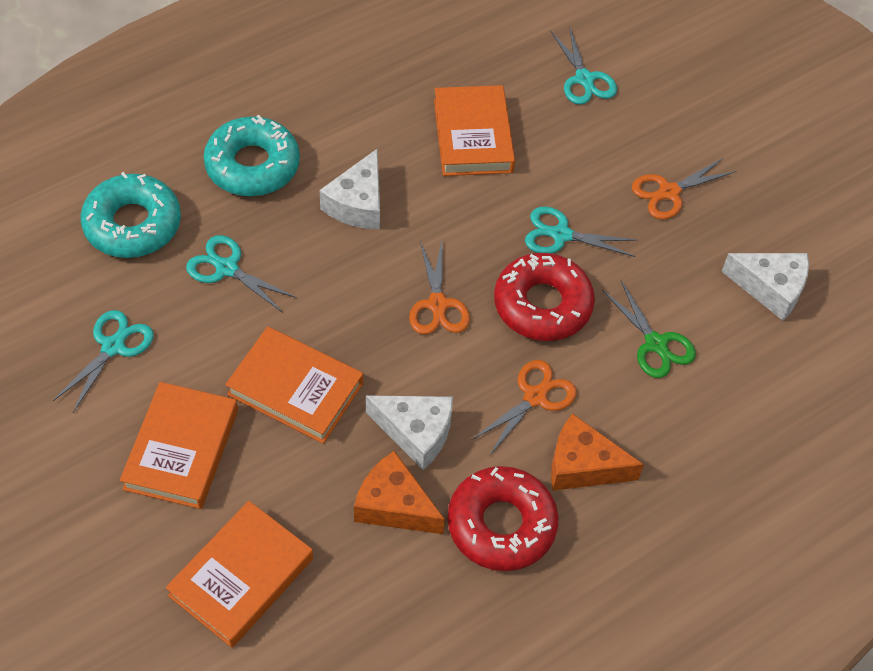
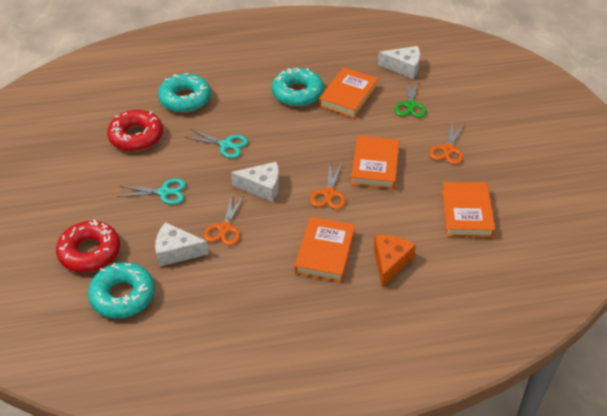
orange cheese: 2 -> 1
turquoise donut: 2 -> 3
turquoise scissors: 4 -> 2

